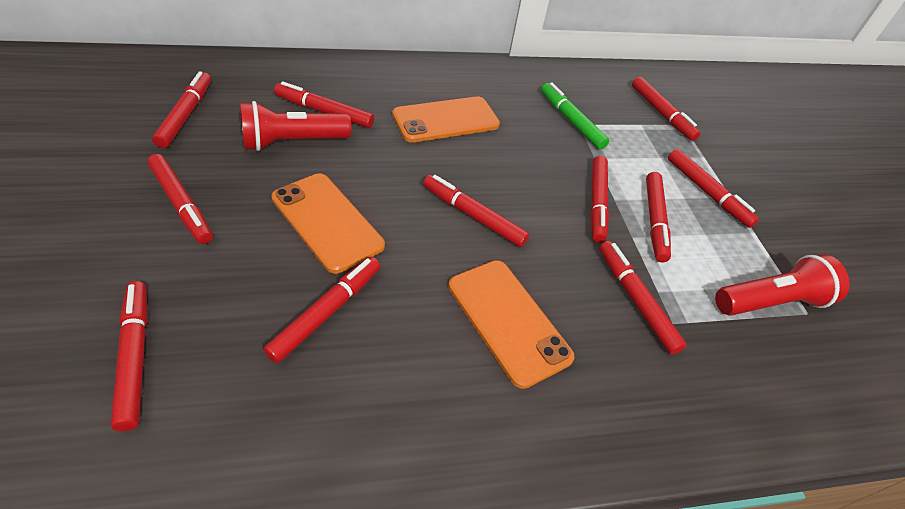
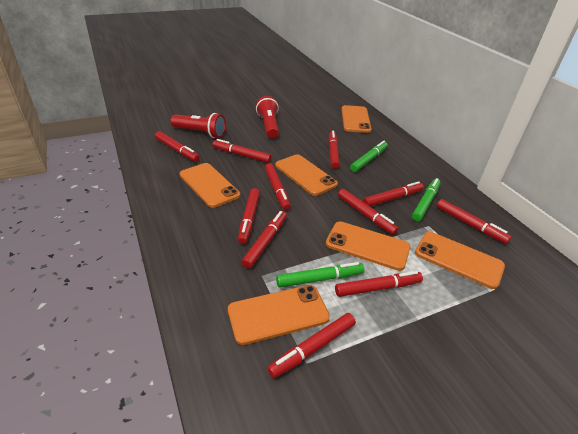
green marker: 1 -> 3
orange phone: 3 -> 6

